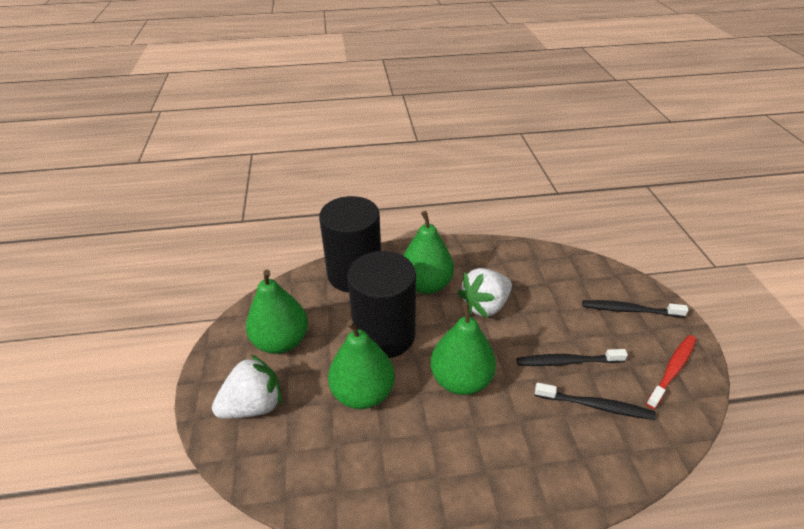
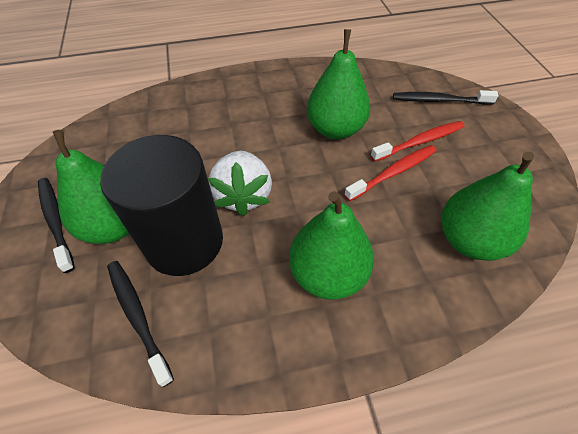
black cylinder: 2 -> 1
red toothbrush: 1 -> 2
white strawberry: 2 -> 1

